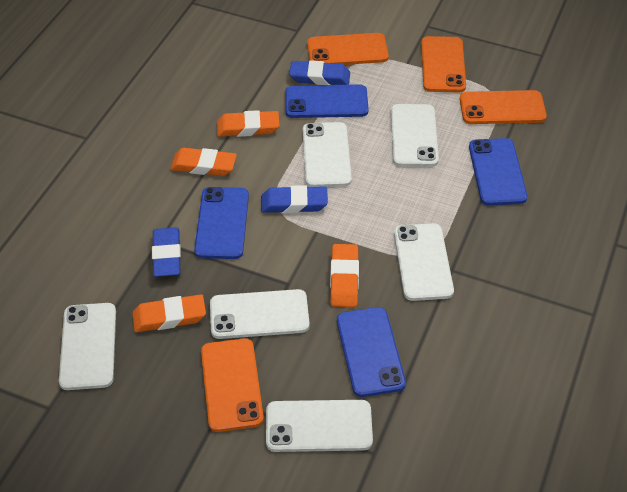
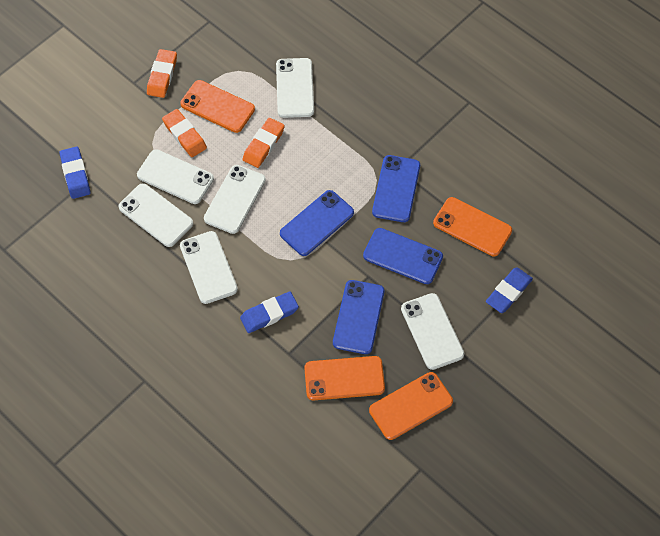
orange eraser: 4 -> 3

